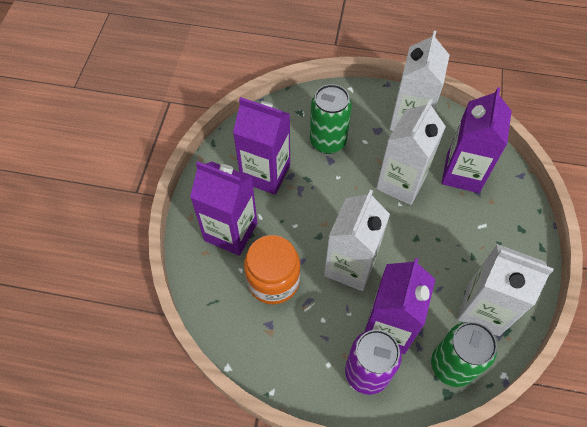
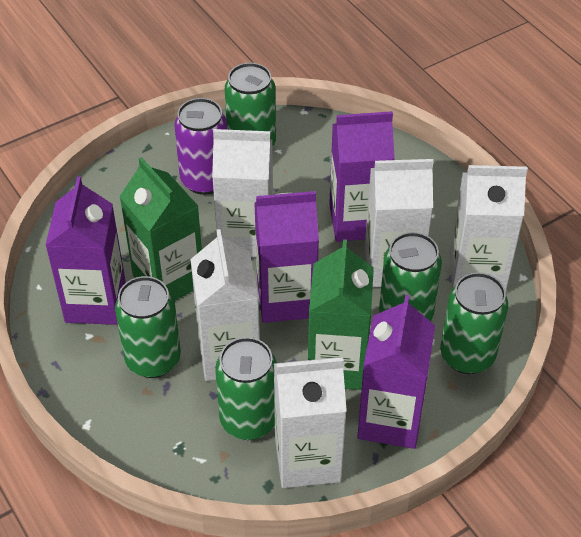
green can: 2 -> 5
green carton: 0 -> 2
orange jar: 1 -> 0
white carton: 4 -> 5

